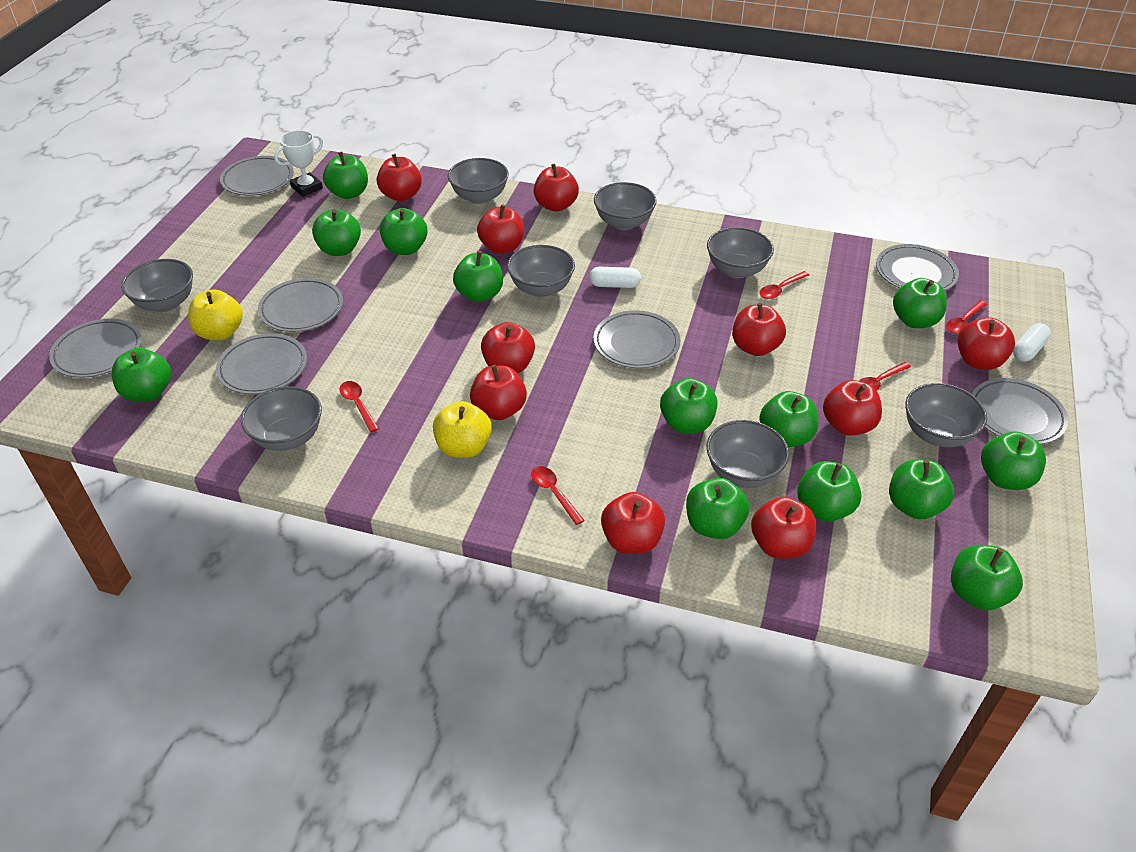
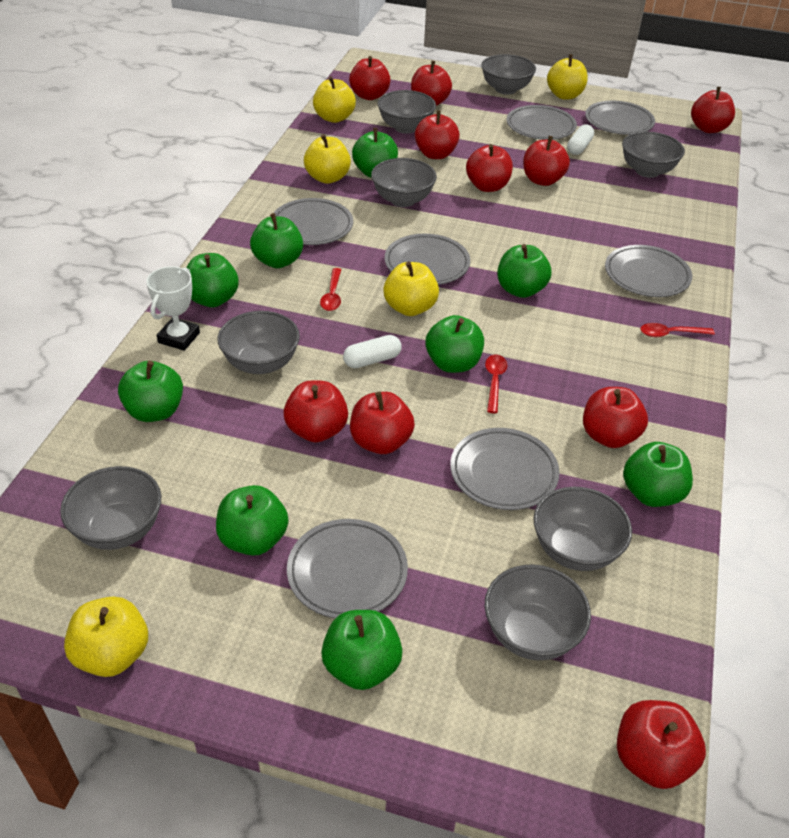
green apple: 13 -> 9
red spoon: 5 -> 3
yellow apple: 2 -> 5

